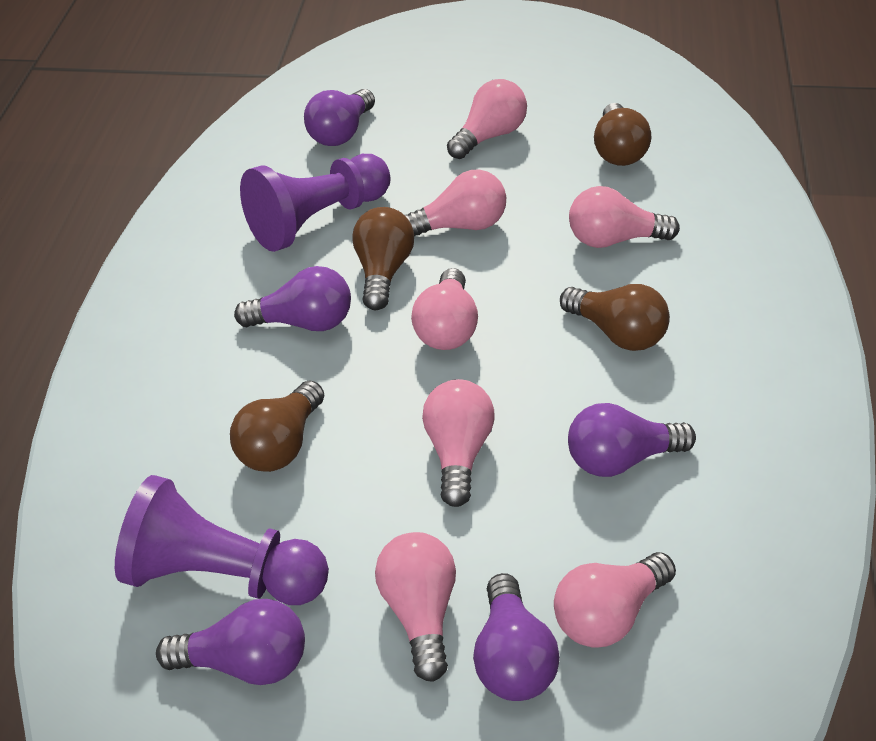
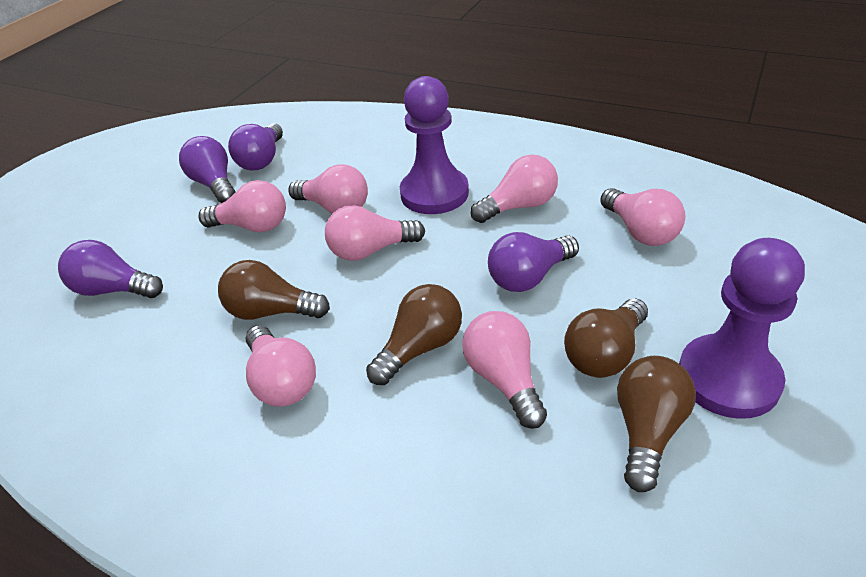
purple light bulb: 5 -> 4

